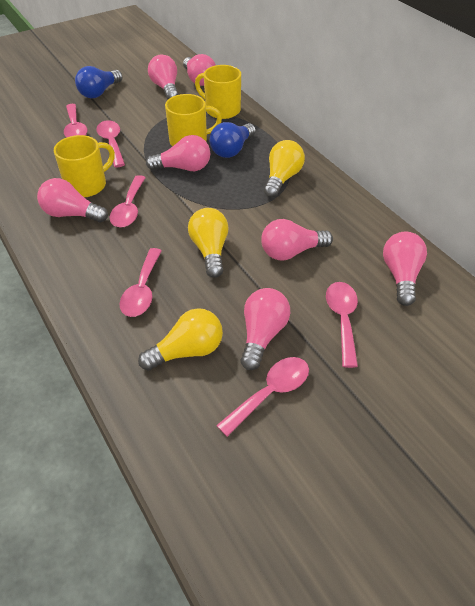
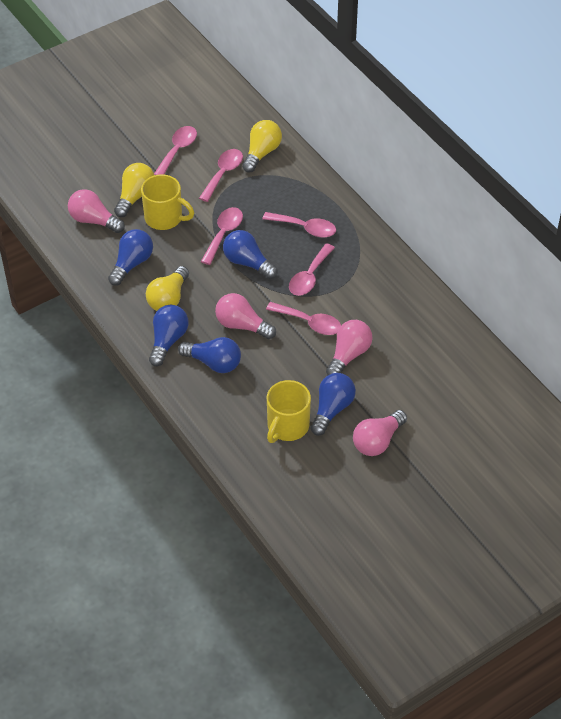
blue light bulb: 2 -> 5
pink light bulb: 7 -> 4
yellow mug: 3 -> 2

